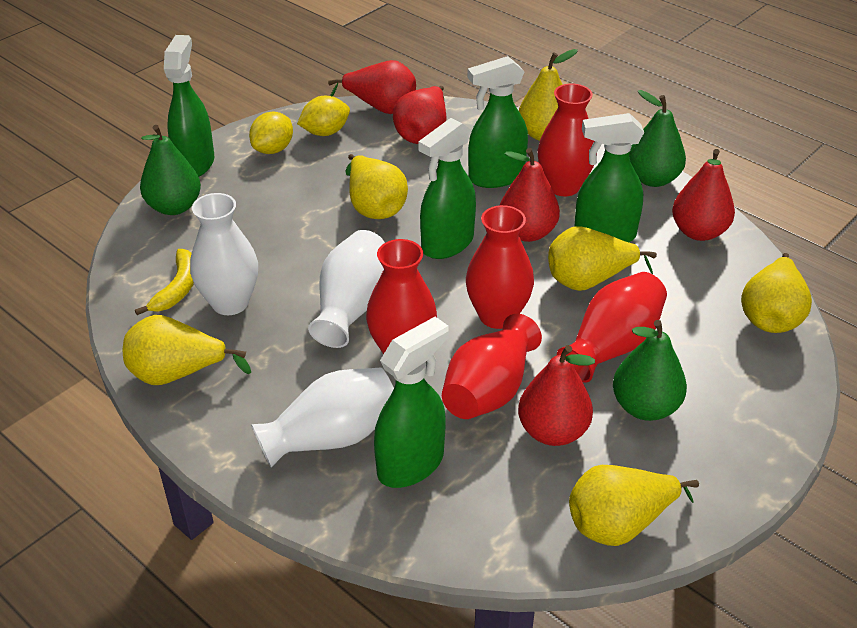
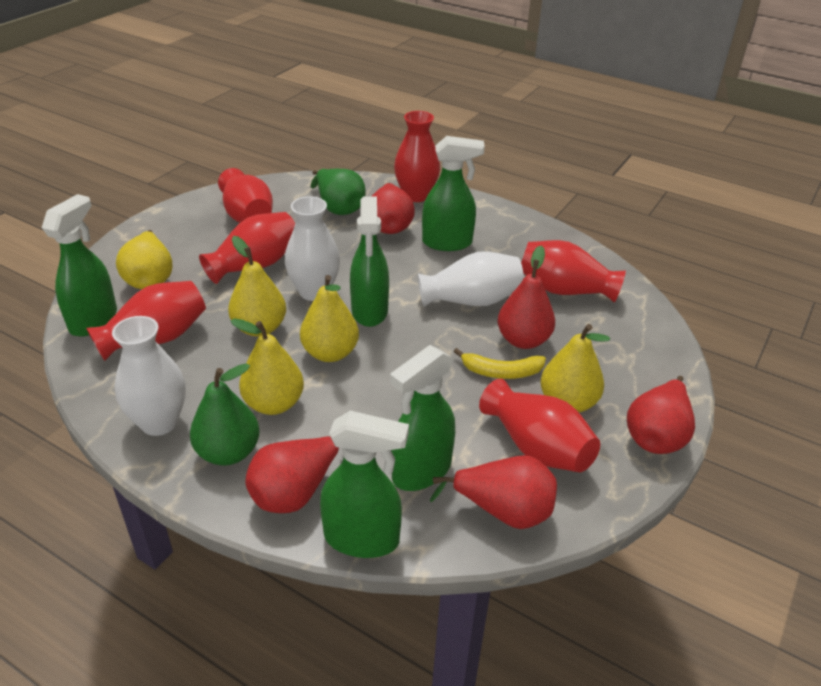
green pear: 3 -> 2
red vase: 5 -> 6
yellow lemon: 2 -> 0
yellow pear: 6 -> 5

